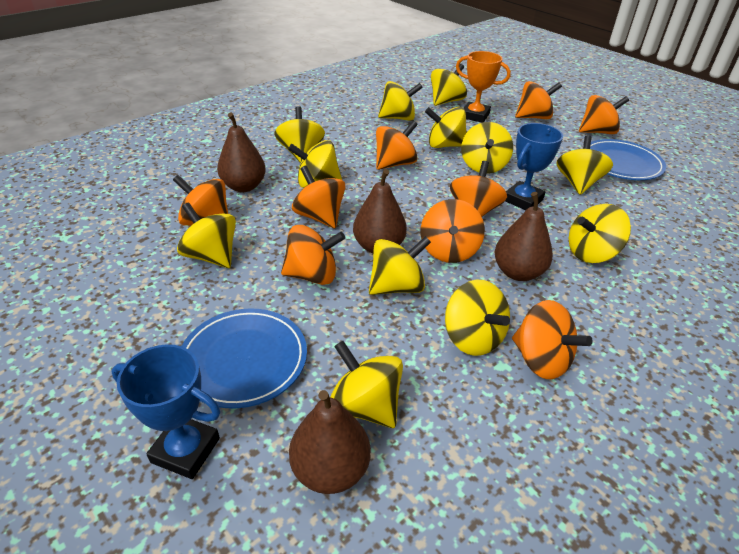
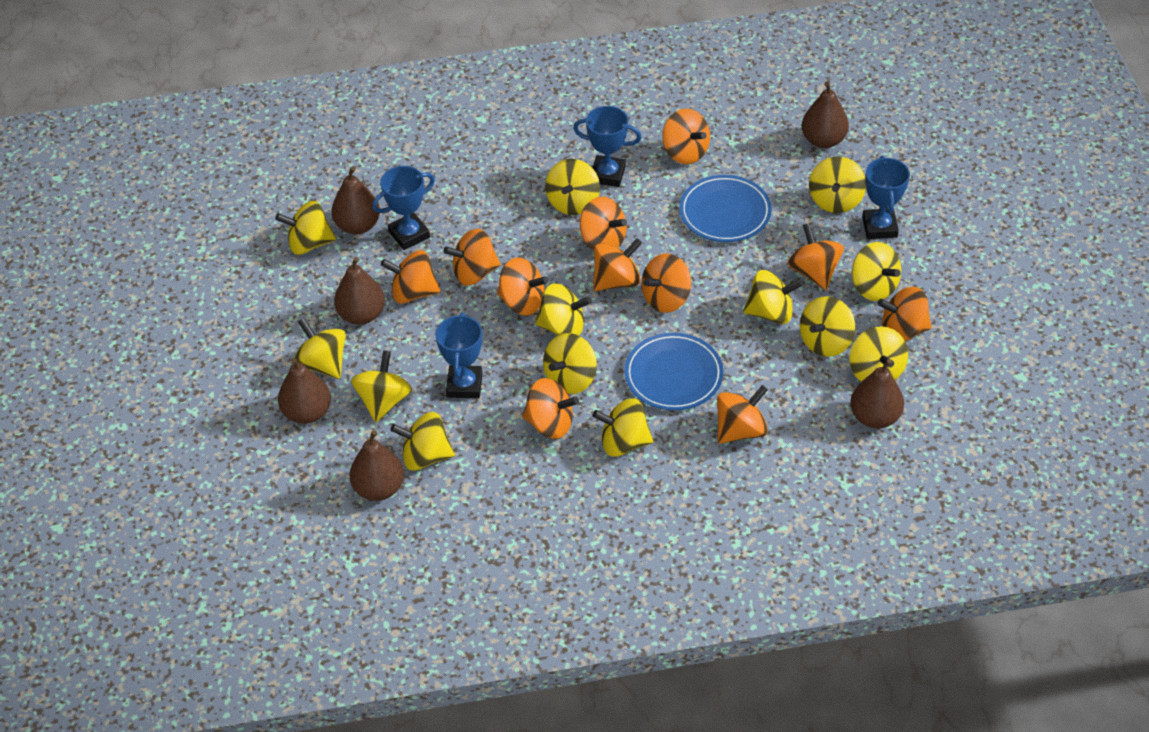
blue trophy: 2 -> 4
brown pear: 4 -> 6
orange spinning top: 9 -> 11
orange trophy: 1 -> 0
yellow spinning top: 12 -> 13

